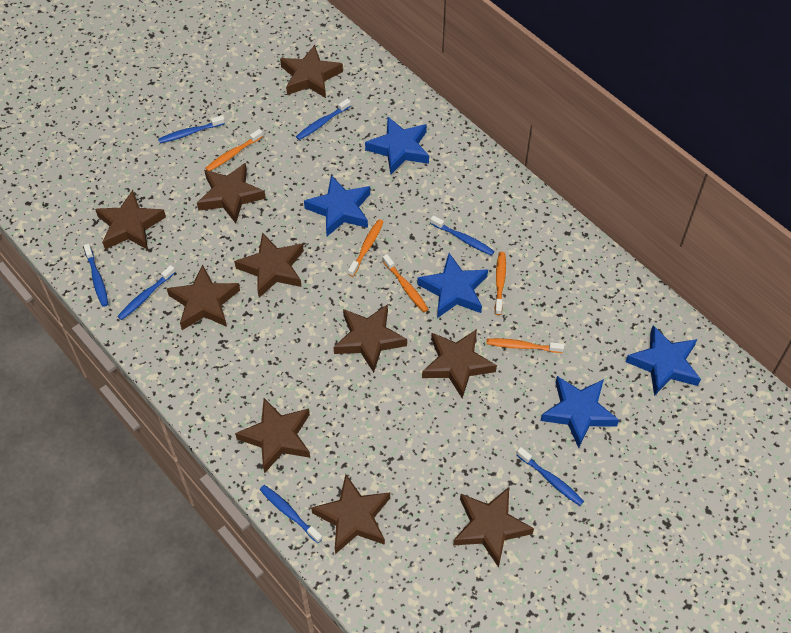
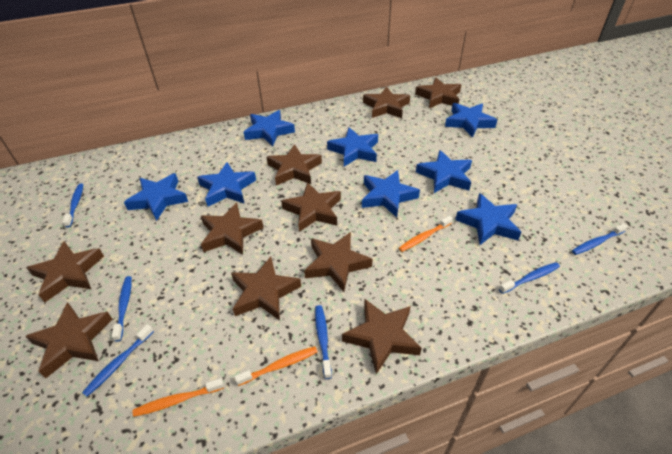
blue star: 5 -> 8
blue toothbrush: 7 -> 6
orange toothbrush: 5 -> 3

